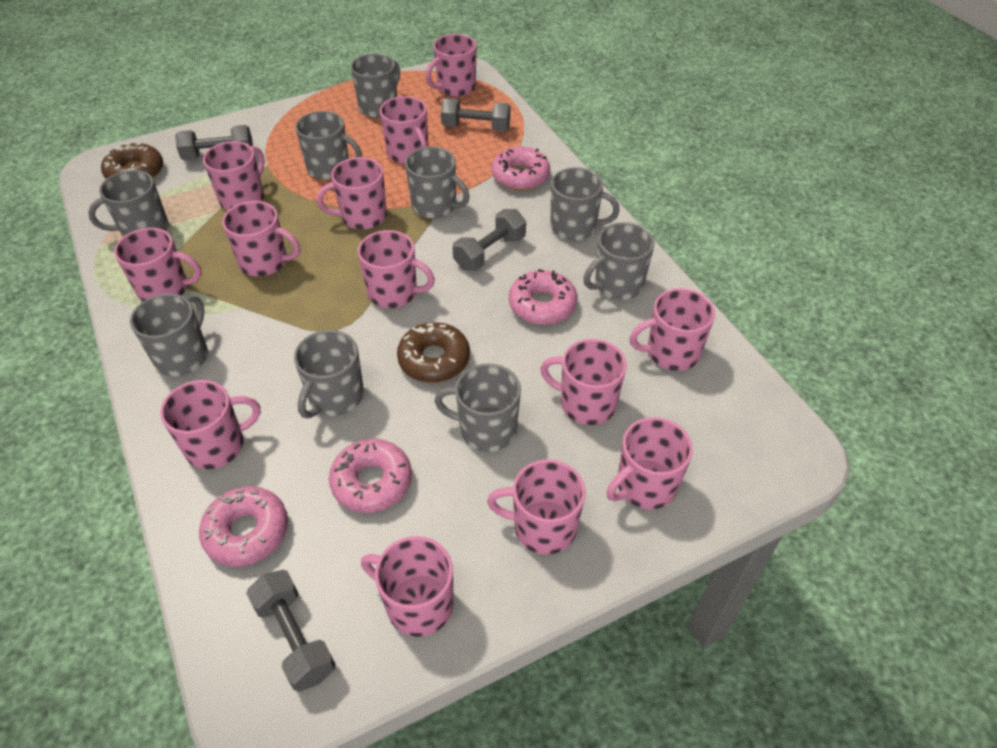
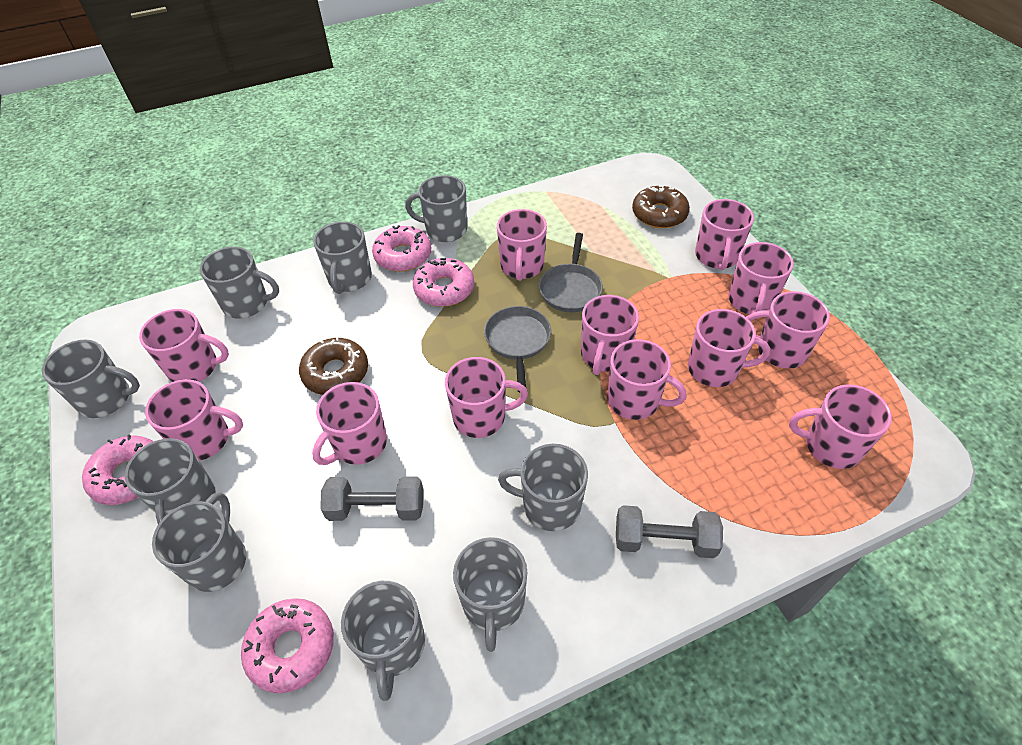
grey dumbbell: 4 -> 2
grey pan: 0 -> 2
pink mug: 13 -> 12

